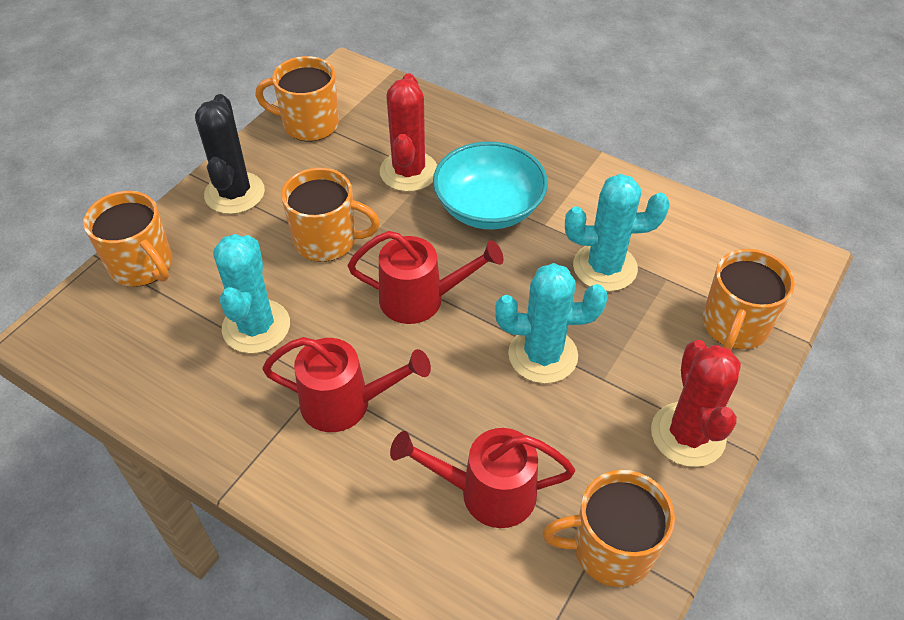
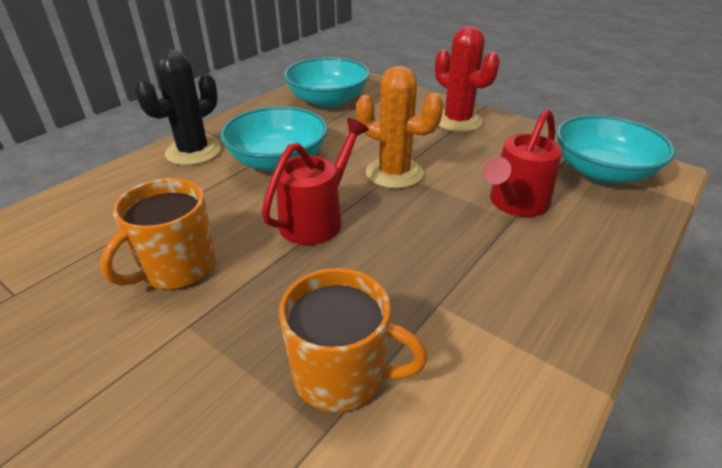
orange cactus: 0 -> 1
orange mug: 5 -> 2
red cactus: 2 -> 1
red watering can: 3 -> 2
turquoise bowl: 1 -> 3
turquoise cactus: 3 -> 0

